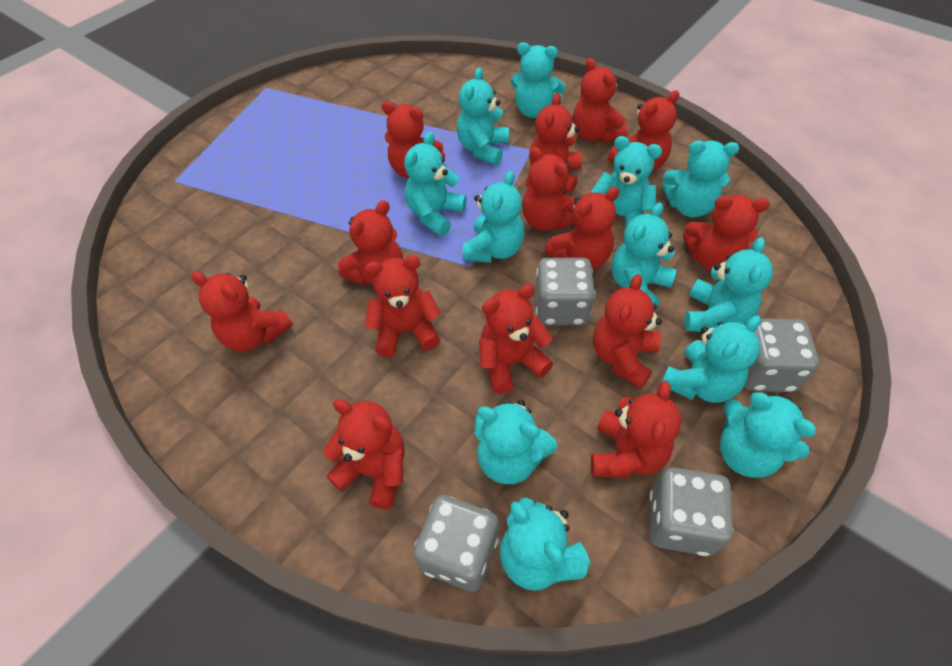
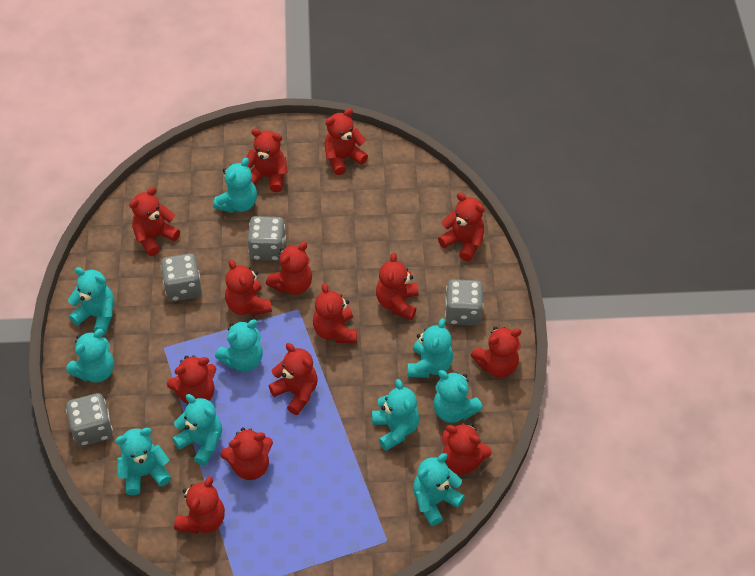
turquoise teddy bear: 12 -> 10

